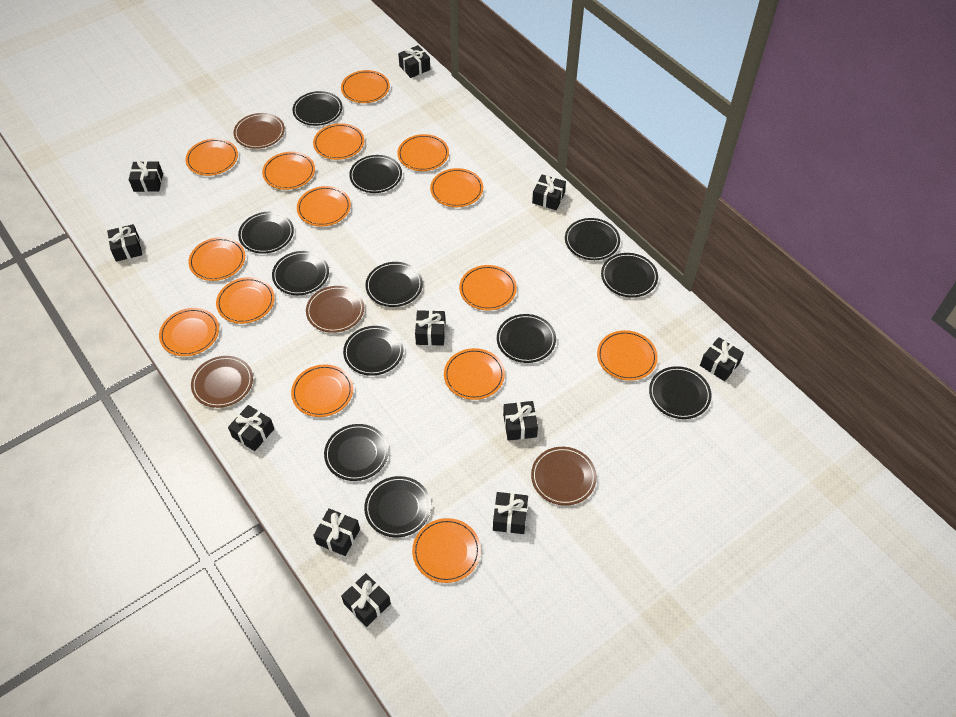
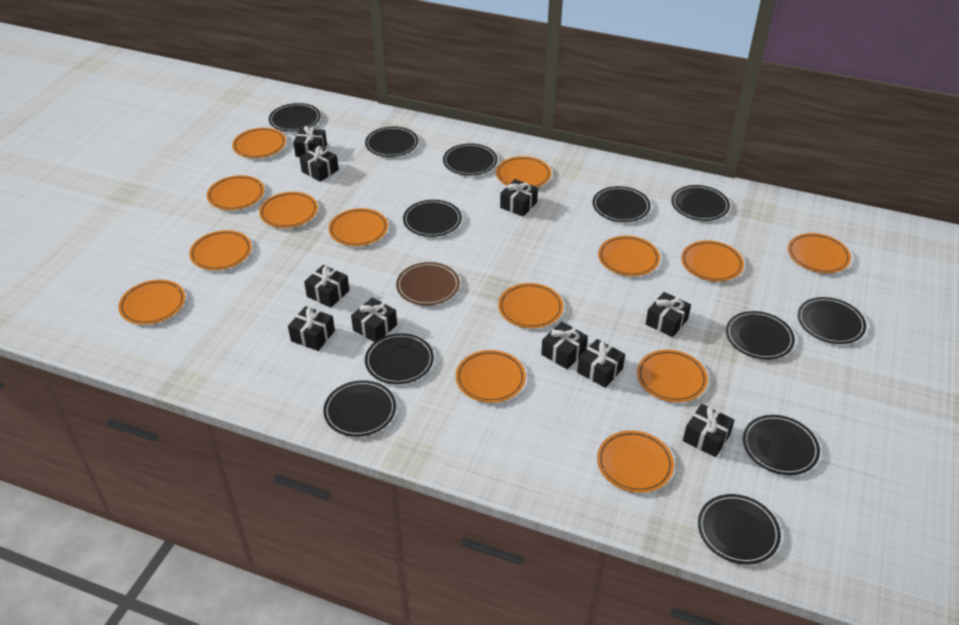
black gift: 11 -> 10
brown plate: 4 -> 1
orange plate: 15 -> 14

